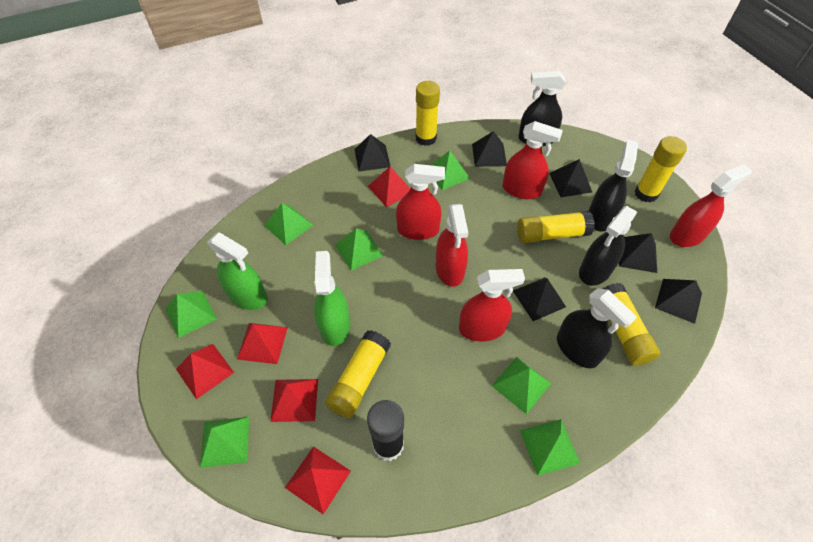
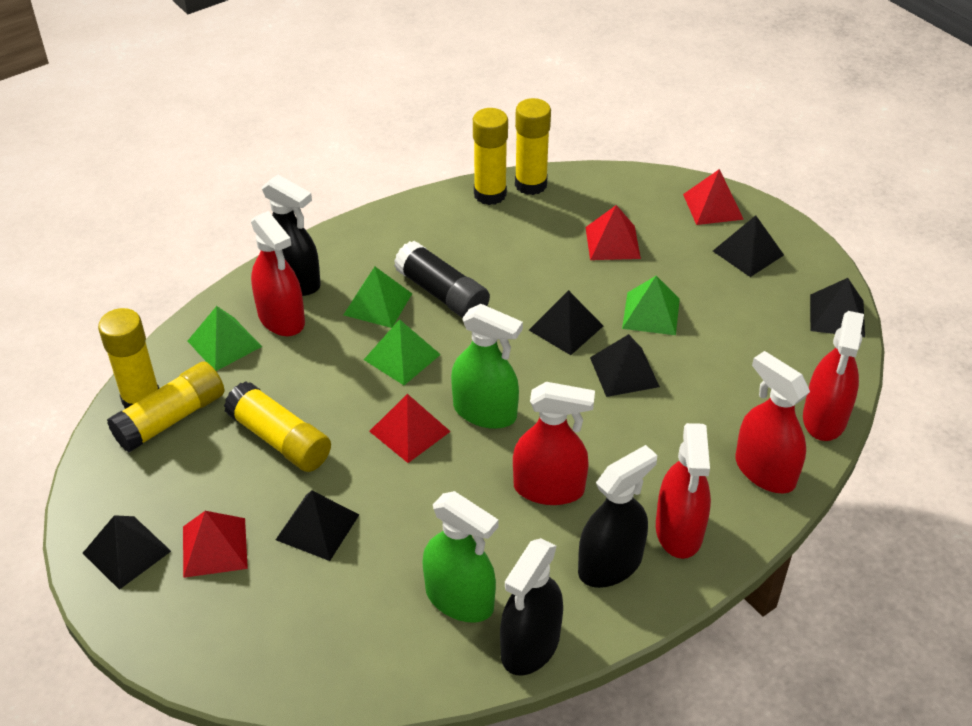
black spray bottle: 4 -> 3
green pyramid: 7 -> 4
red pyramid: 5 -> 4

